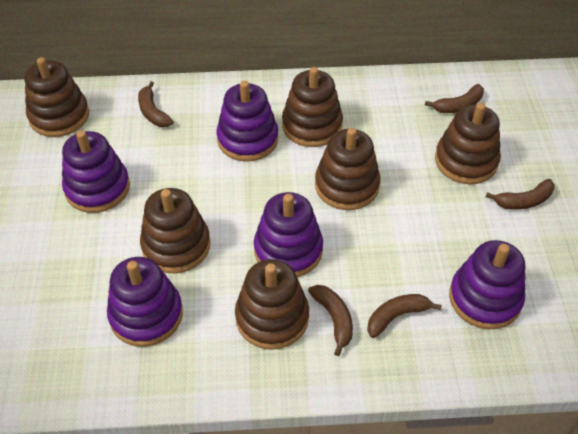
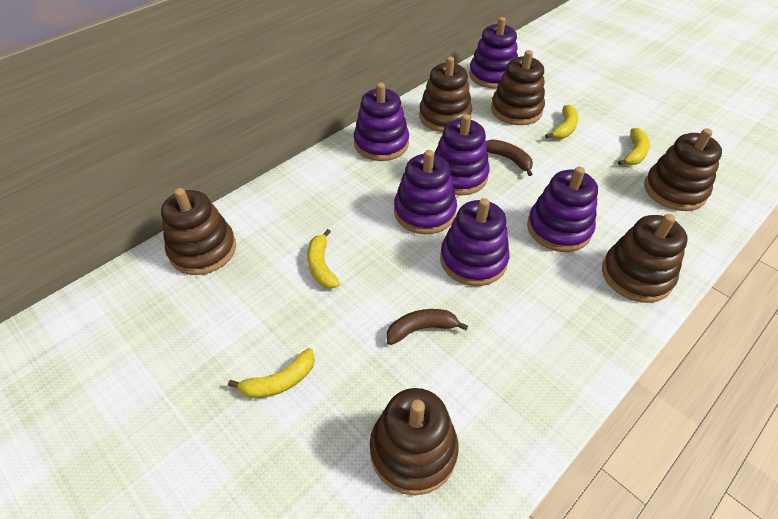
brown banana: 5 -> 2
purple stacking toy: 5 -> 6
yellow banana: 0 -> 4

